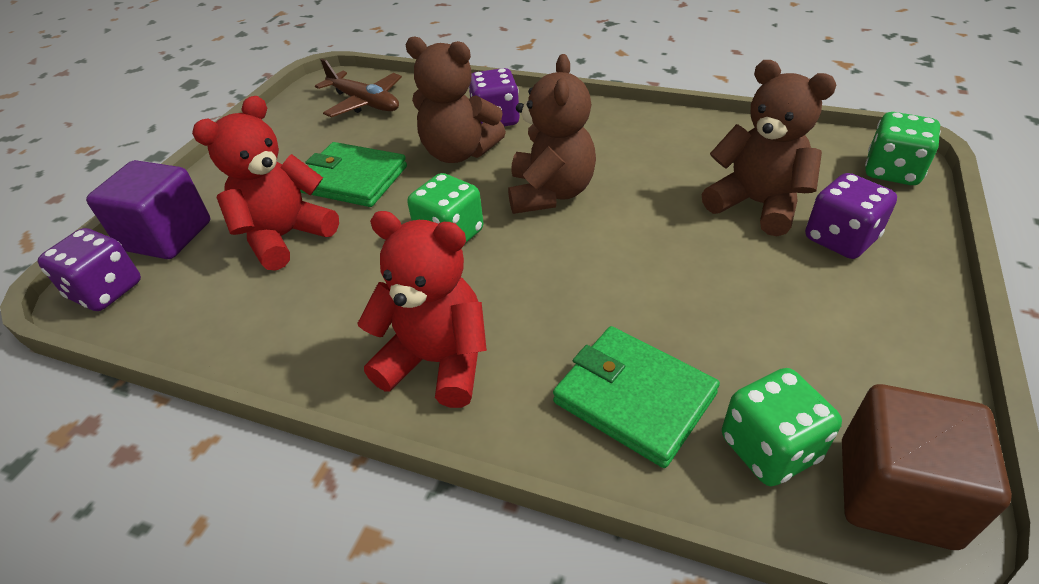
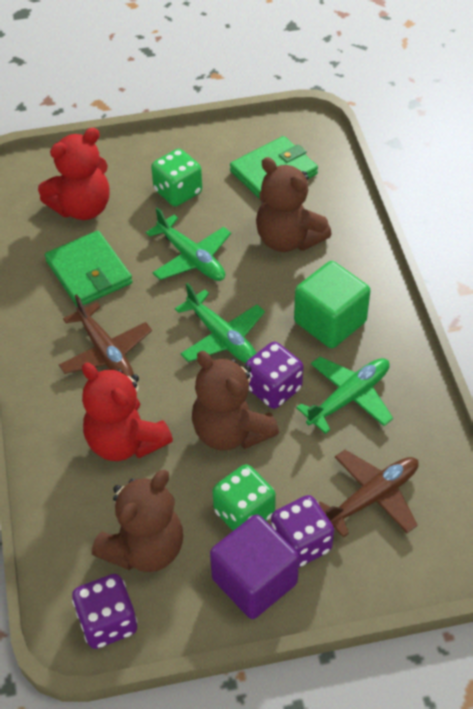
brown cube: 1 -> 0
brown plane: 1 -> 2
green cube: 0 -> 1
green dice: 3 -> 2
green plane: 0 -> 3

